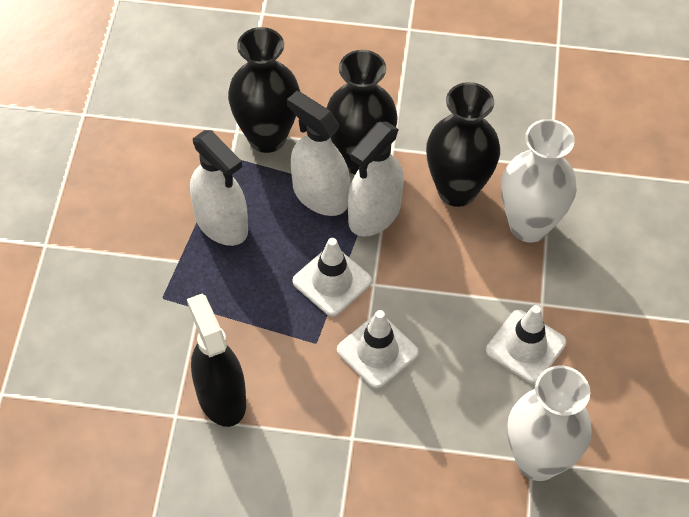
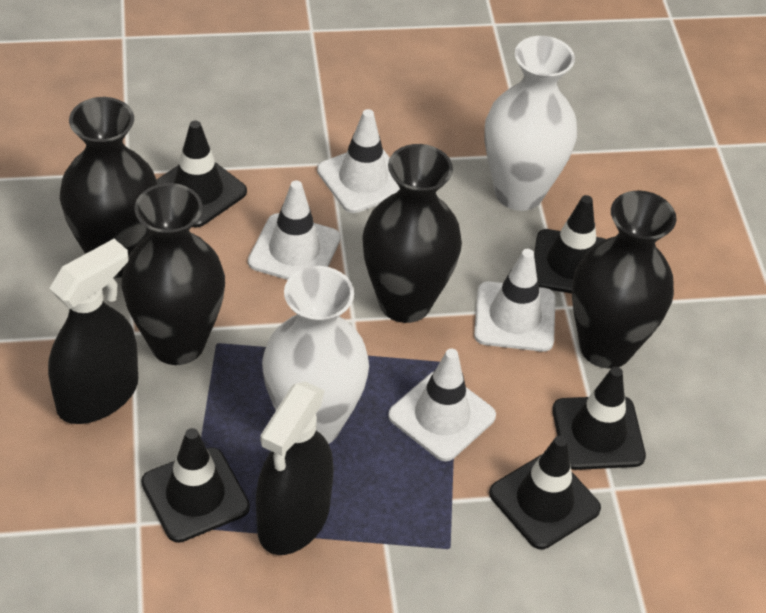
black spray bottle: 1 -> 2
black traffic cone: 0 -> 5
black vase: 3 -> 4
white spray bottle: 3 -> 0
white traffic cone: 3 -> 4

